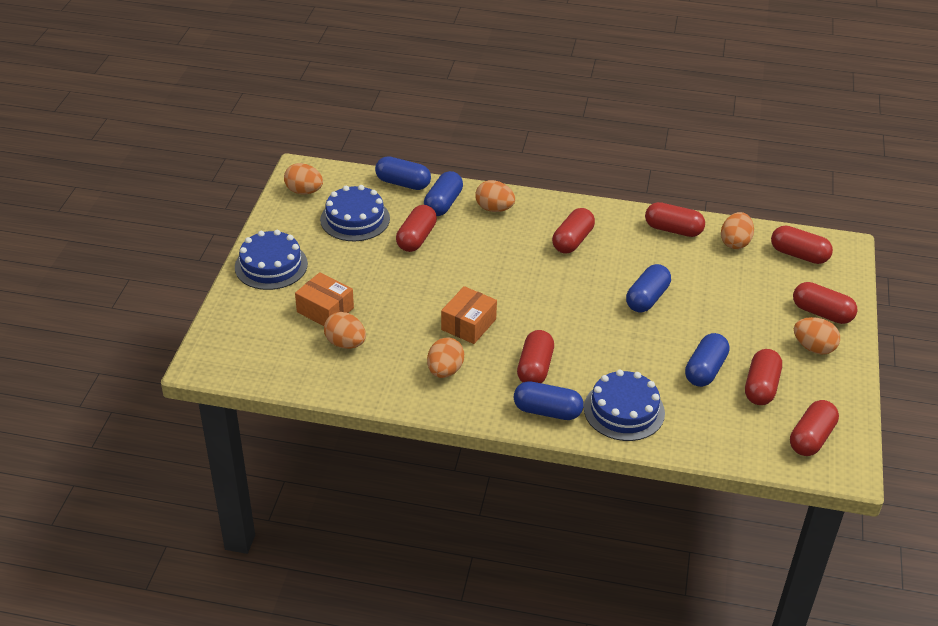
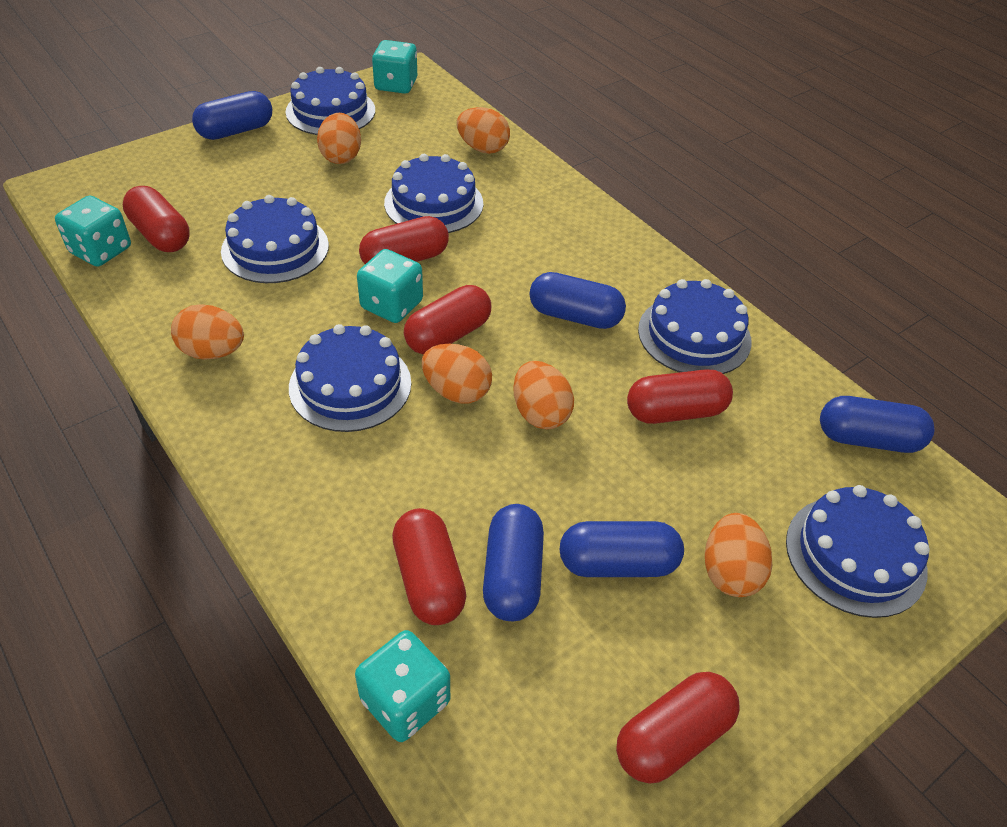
blue cake: 3 -> 6
orange box: 2 -> 0
red capsule: 8 -> 6
turquoise dice: 0 -> 4

